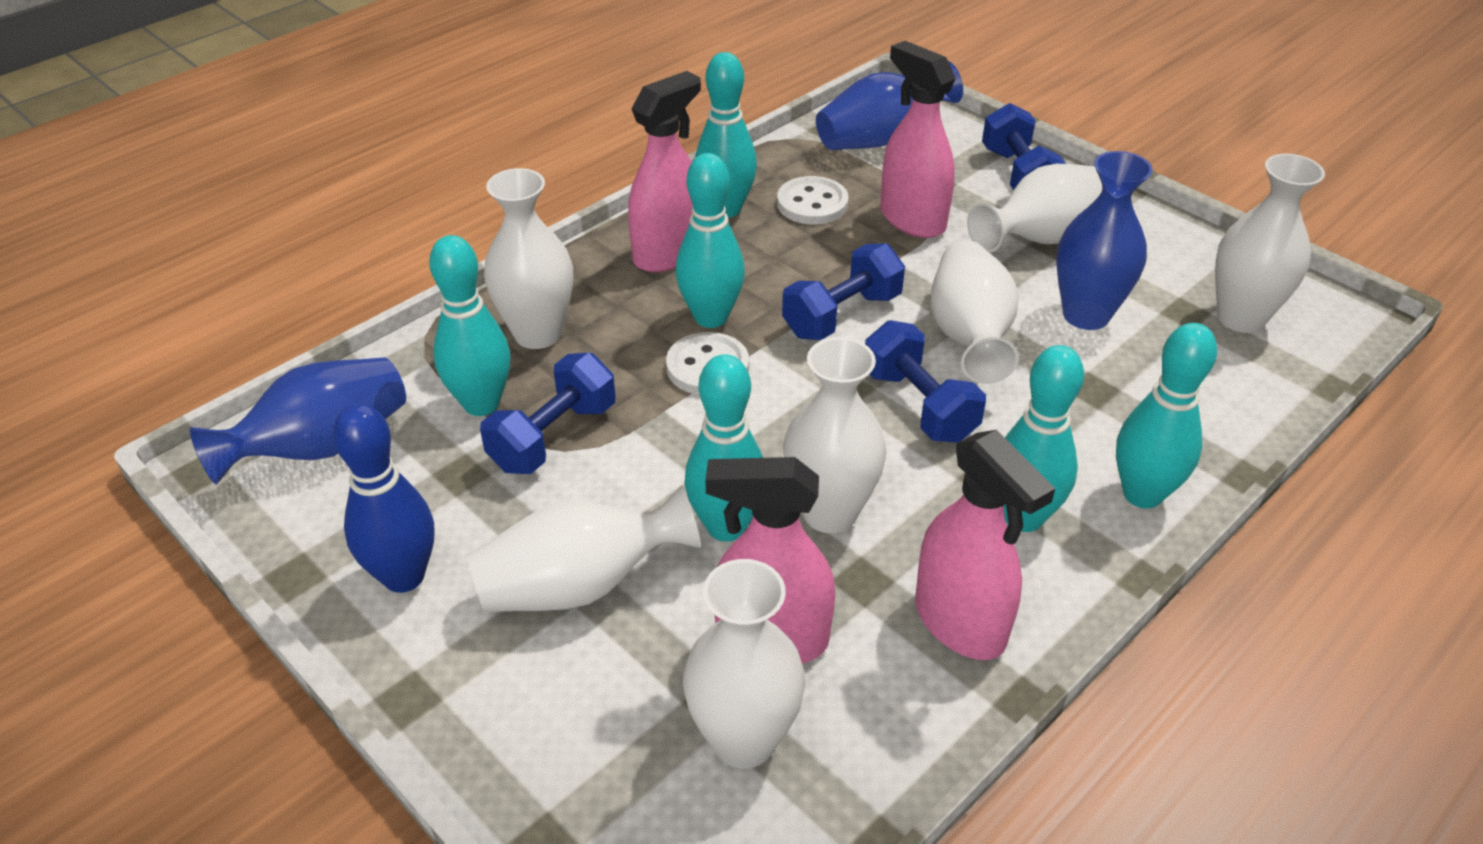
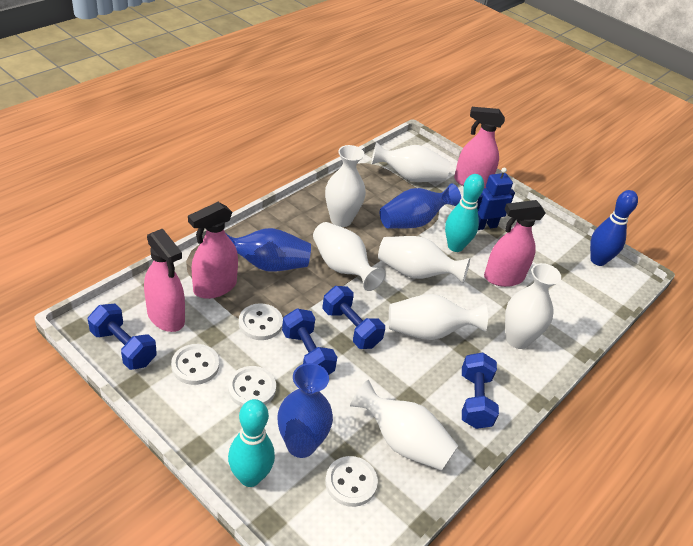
blue robot: 0 -> 1
turquoise bowling pin: 6 -> 2
white button: 2 -> 4

